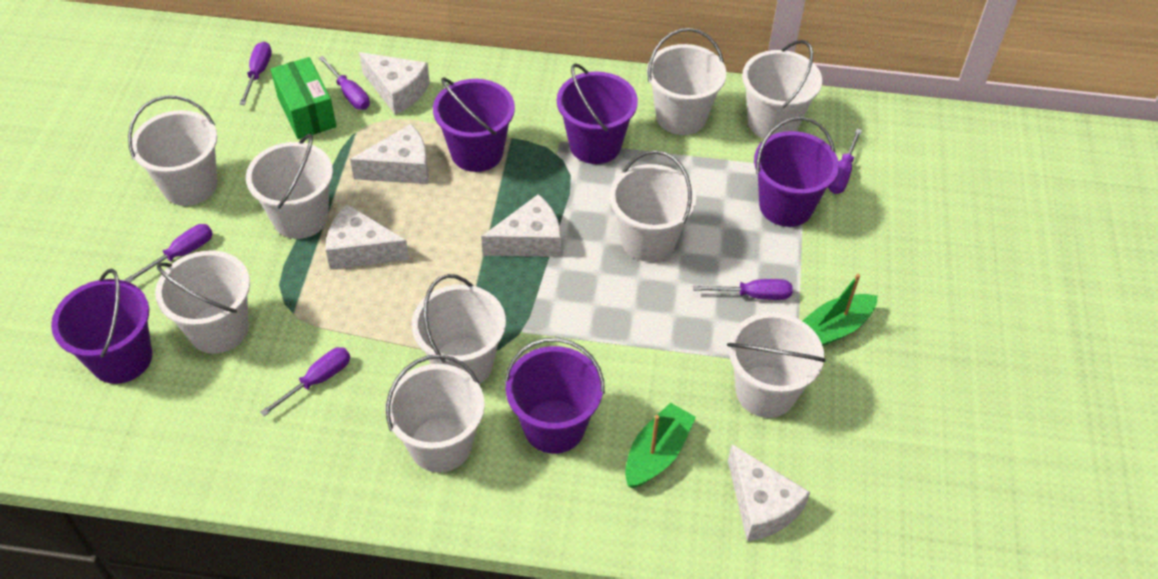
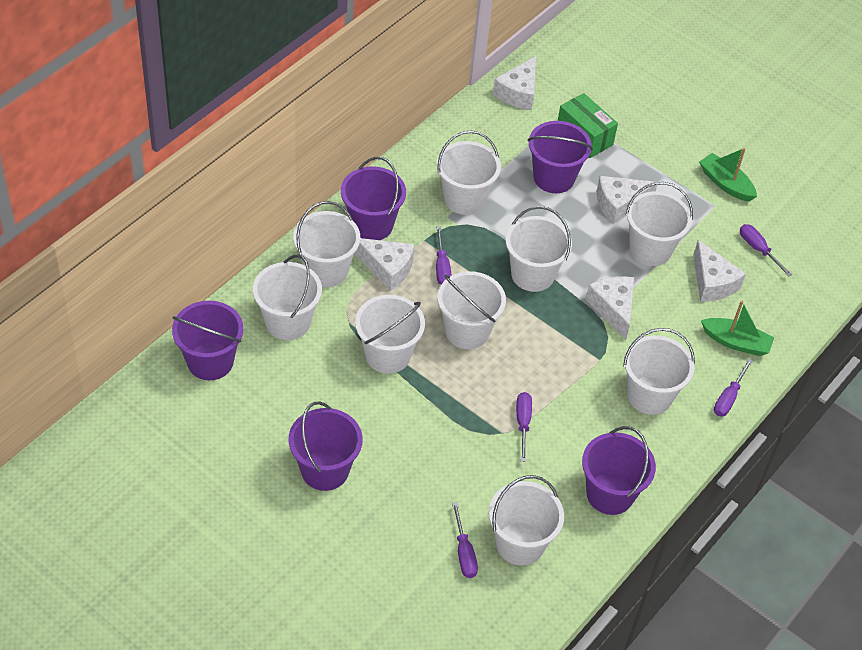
purple screwdriver: 6 -> 5

